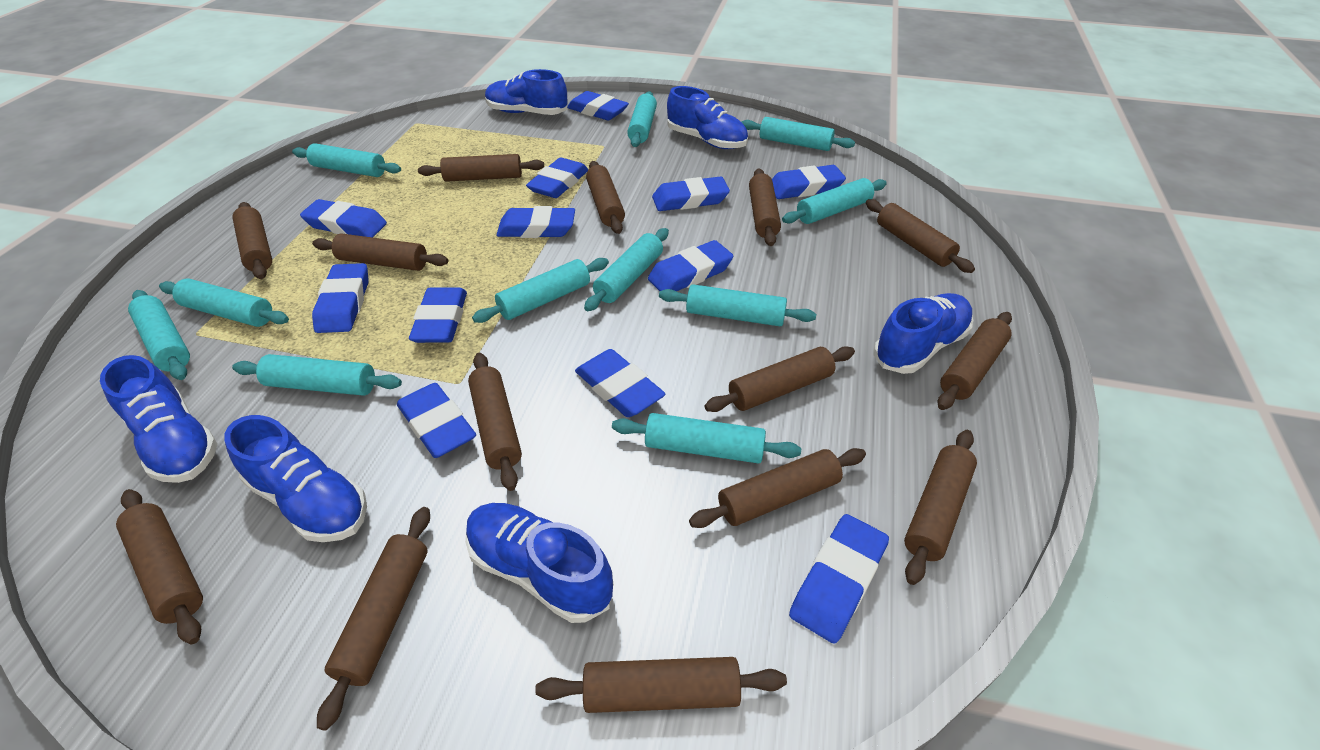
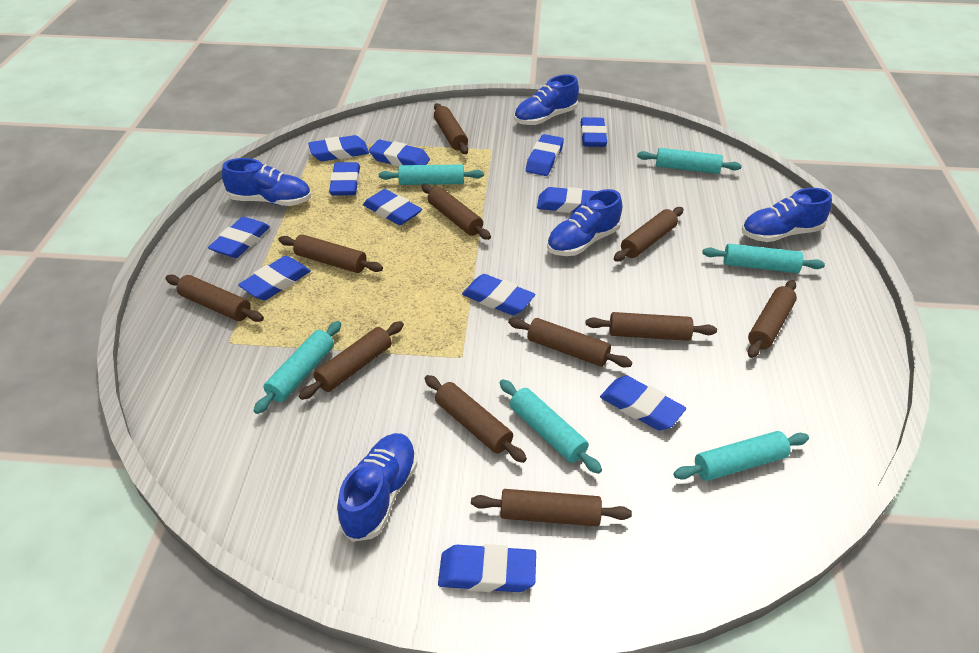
blue shoe: 6 -> 5
brown rolling pin: 14 -> 11
turquoise rolling pin: 11 -> 6

